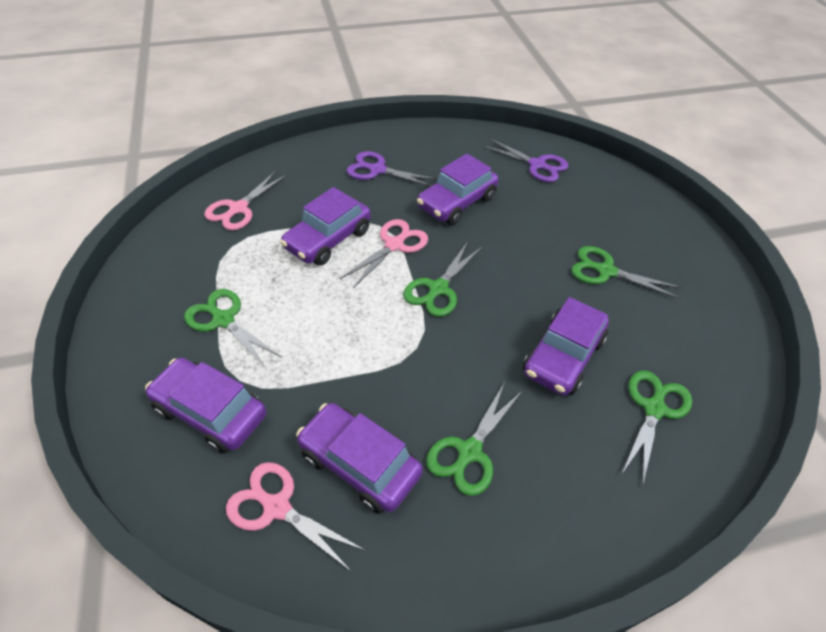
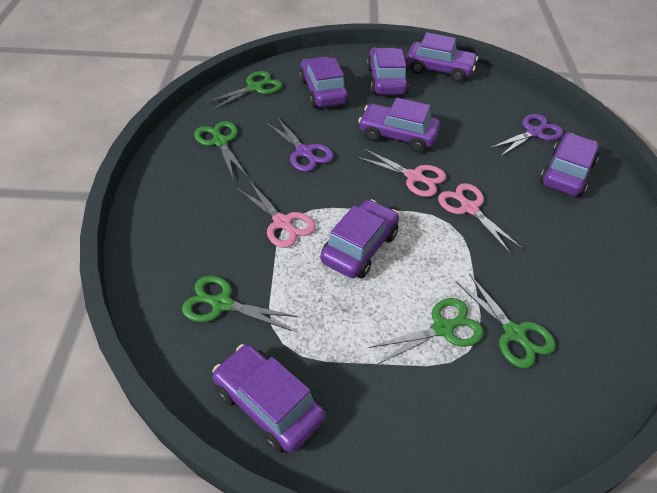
purple car: 5 -> 7

